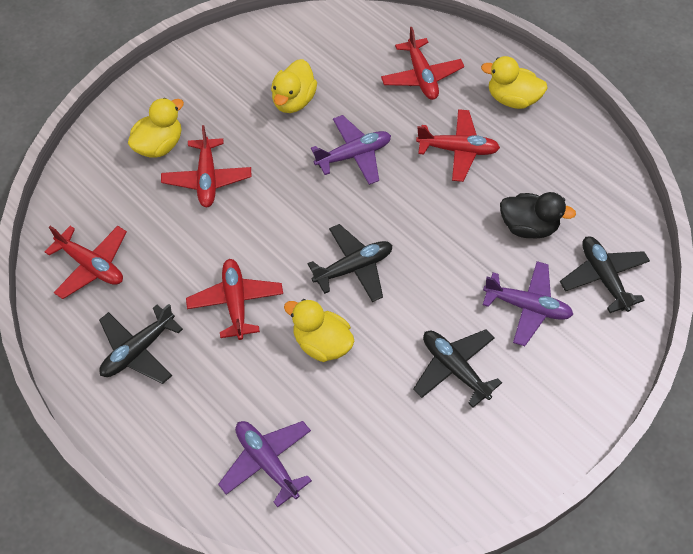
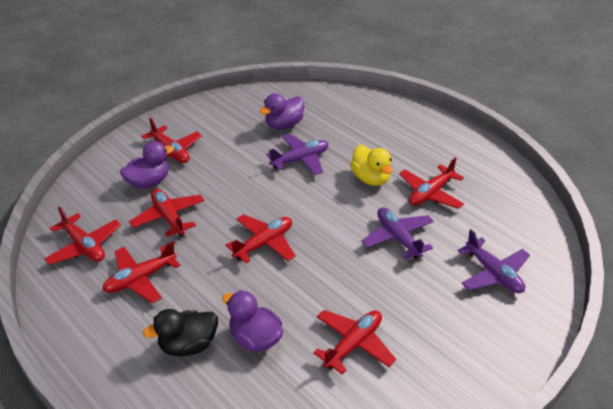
black plane: 4 -> 0
purple duck: 0 -> 3
red plane: 5 -> 7
yellow duck: 4 -> 1

